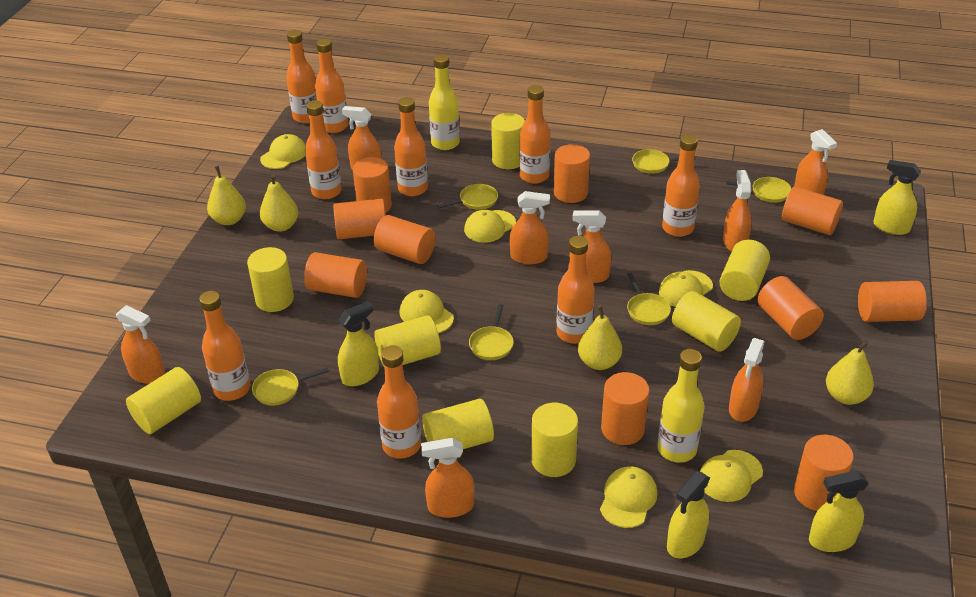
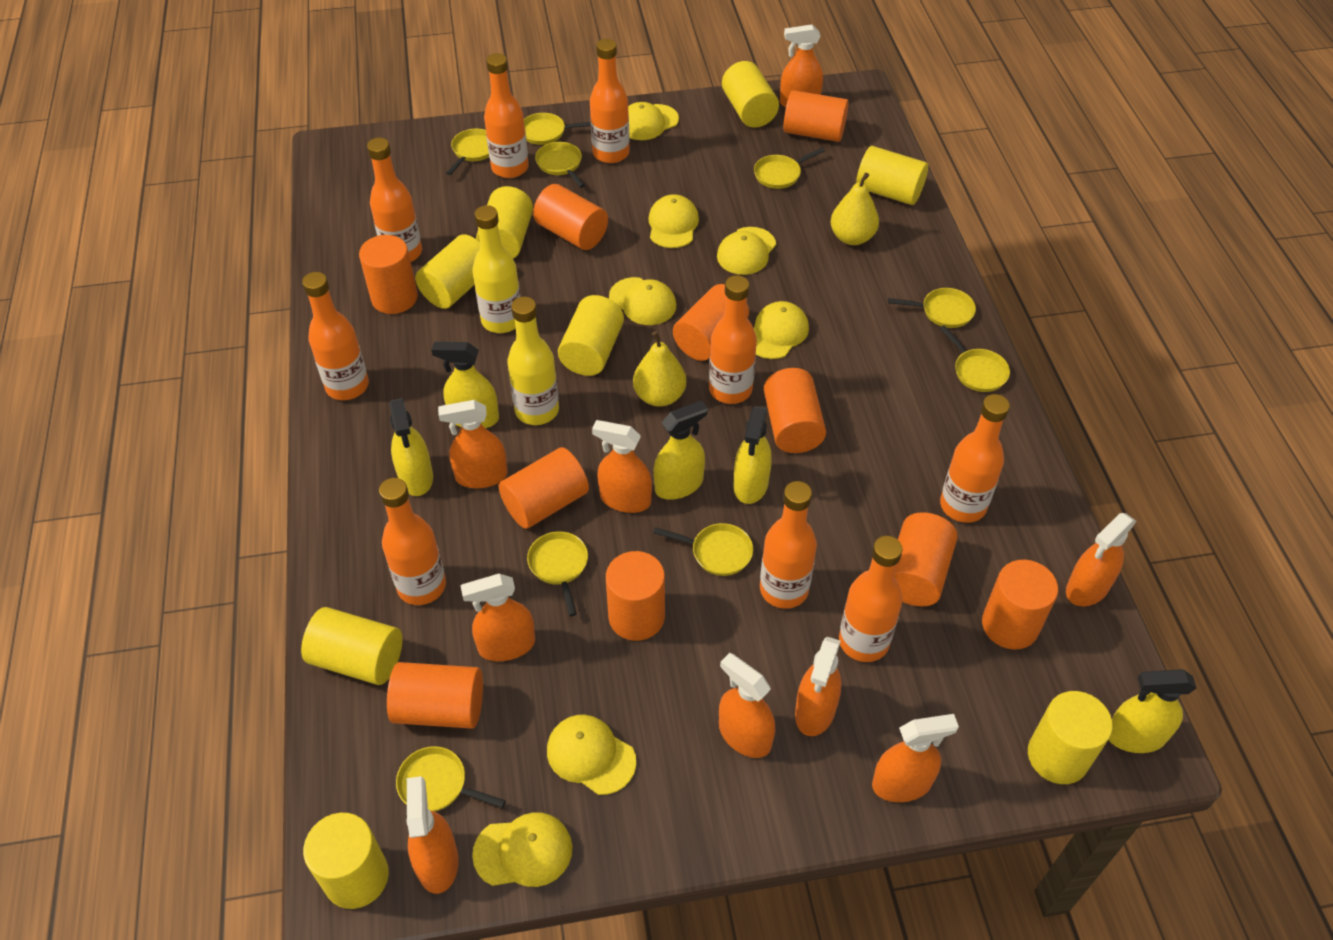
orange spray bottle: 8 -> 9
yellow cap: 6 -> 7
yellow pan: 6 -> 9
yellow pear: 4 -> 2
yellow spray bottle: 4 -> 5

